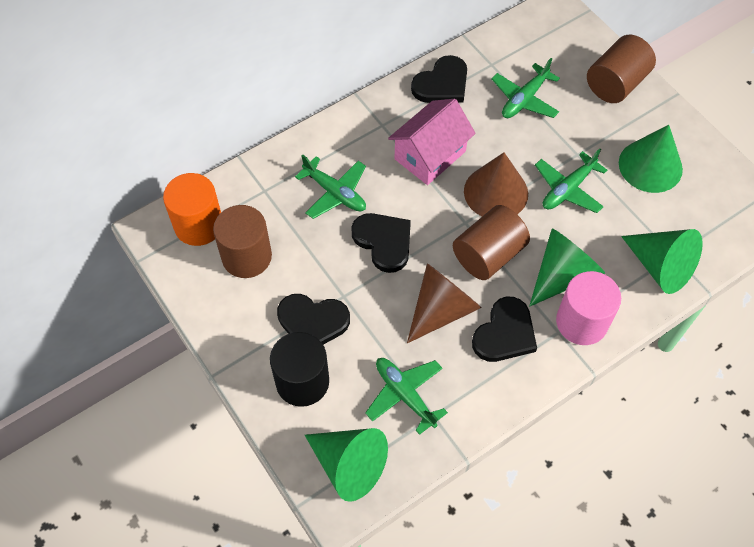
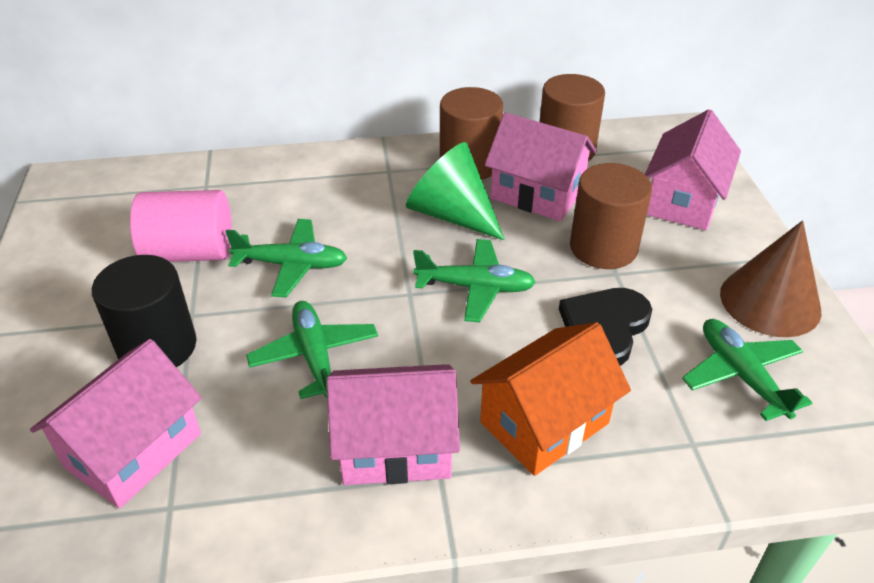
black heart: 4 -> 1
brown cone: 2 -> 1
green cone: 4 -> 1
orange cylinder: 1 -> 0
orange house: 0 -> 1
pink house: 1 -> 4

